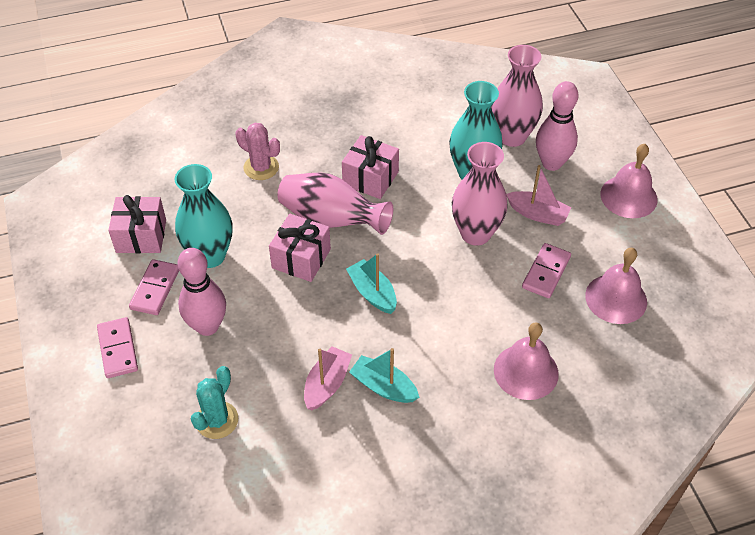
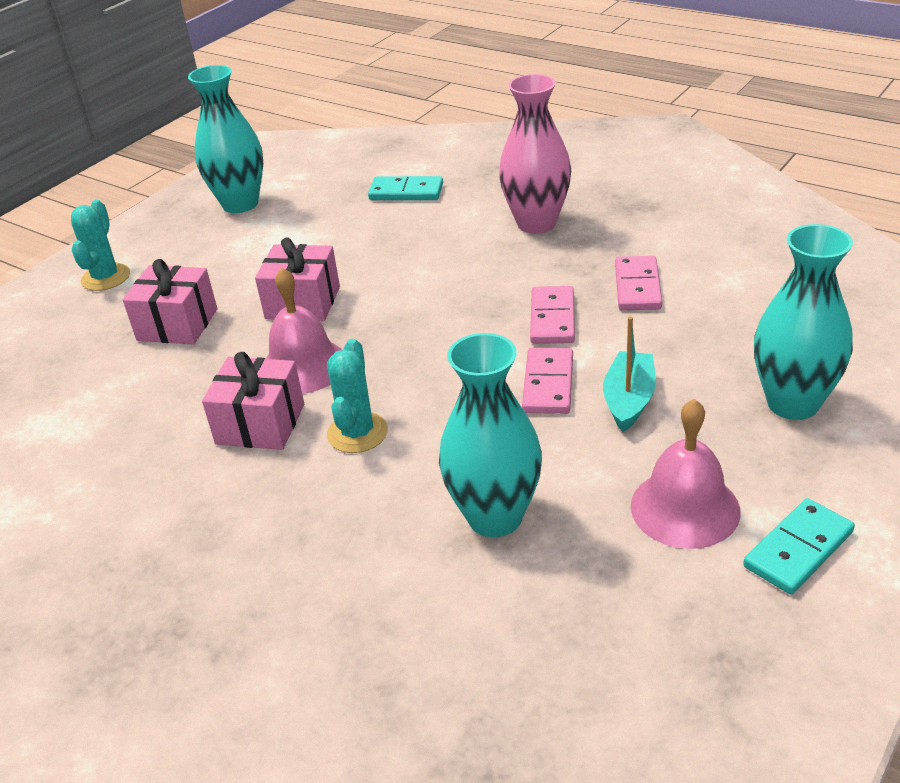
pink bell: 3 -> 2
pink boat: 2 -> 0
pink bowling pin: 2 -> 0
pink cactus: 1 -> 0
pink vase: 3 -> 1
turquoise boat: 2 -> 1
turquoise cactus: 1 -> 2
turquoise domino: 0 -> 2
turquoise vase: 2 -> 3

